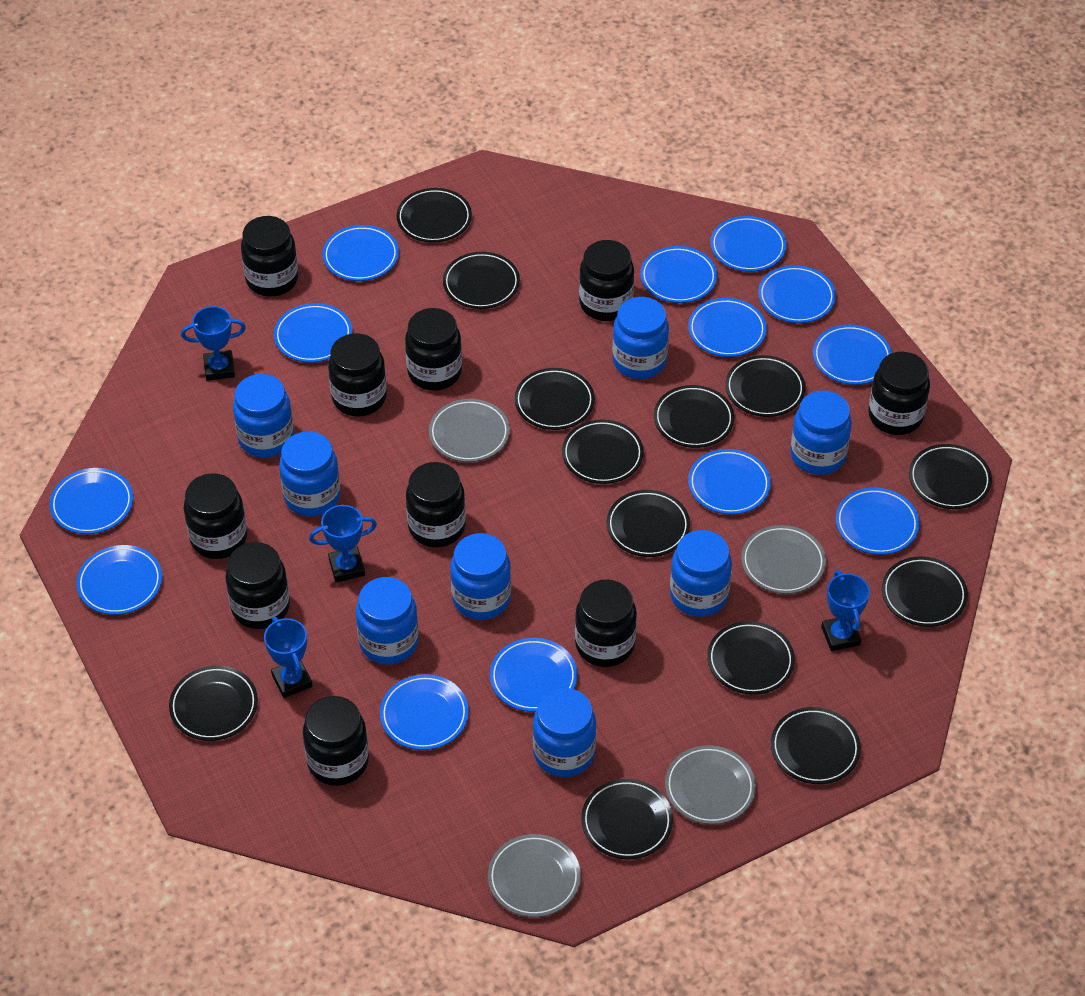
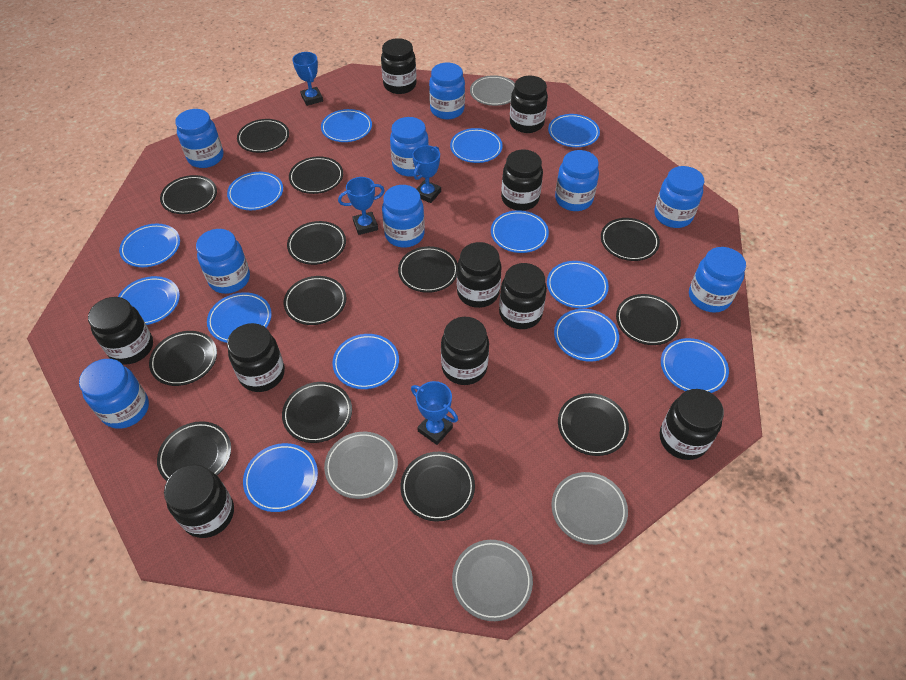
blue jar: 8 -> 9

